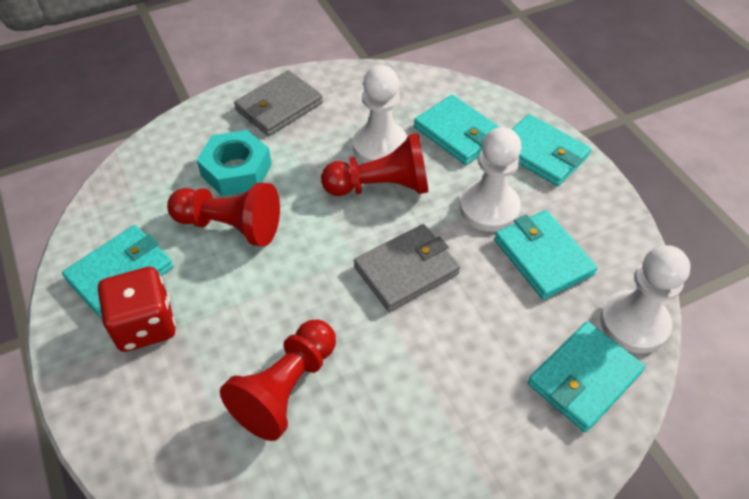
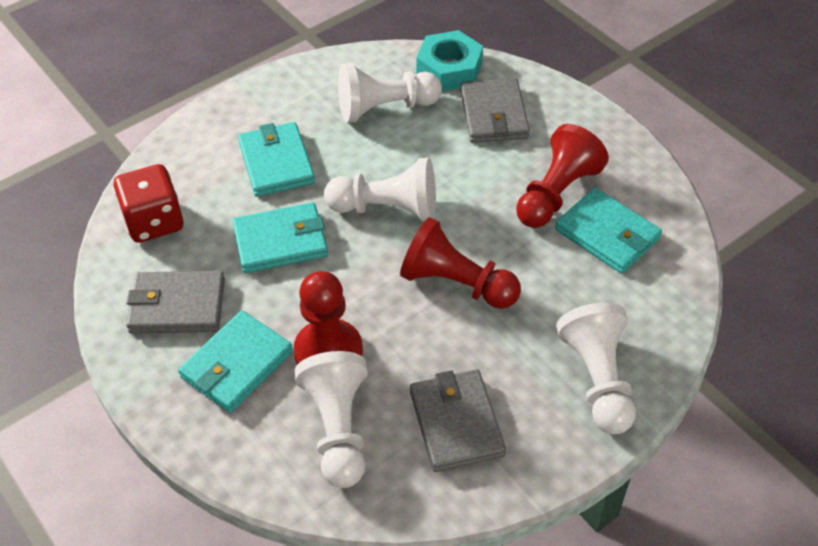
grey wallet: 2 -> 3
turquoise wallet: 5 -> 4
white pawn: 3 -> 4

